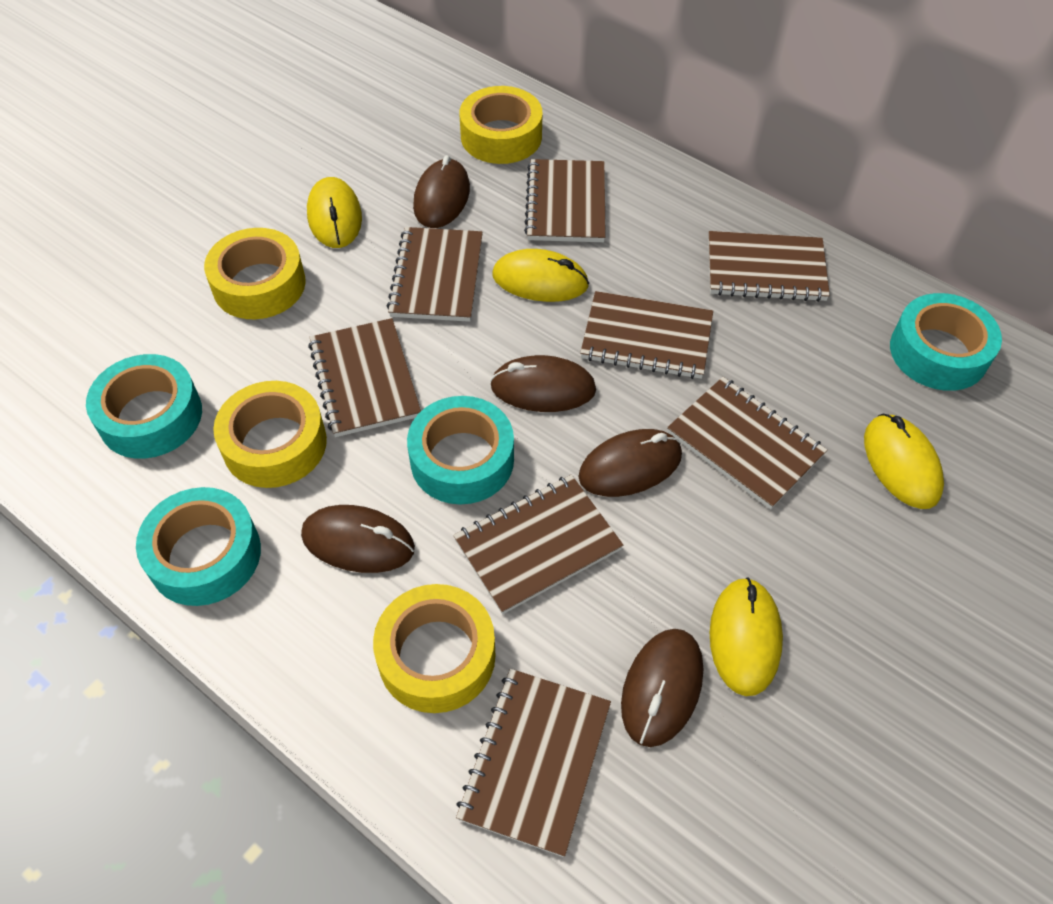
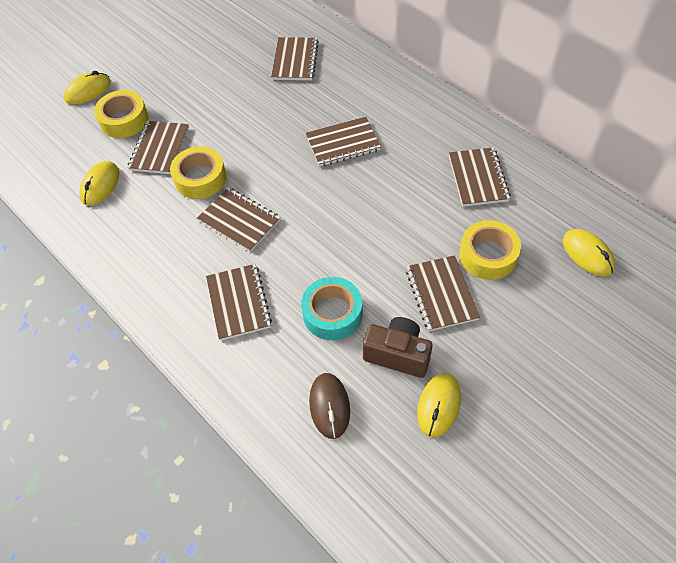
brown camera: 0 -> 1
brown mouse: 5 -> 1
brown notebook: 8 -> 7
turquoise tape: 4 -> 1
yellow tape: 4 -> 3

